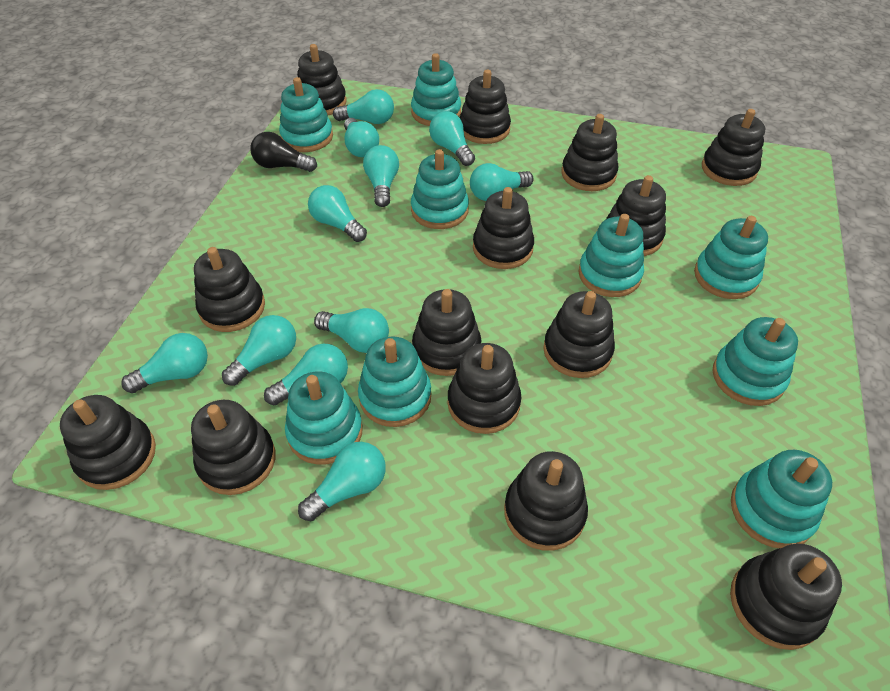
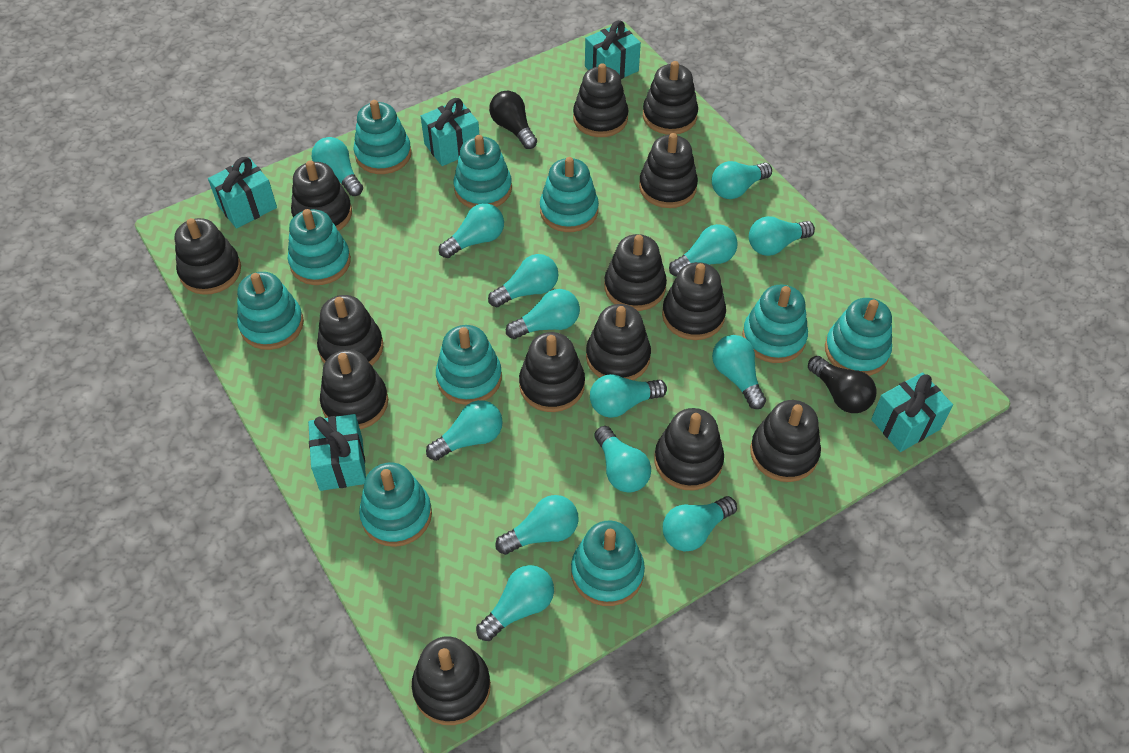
black light bulb: 1 -> 2
turquoise gift: 0 -> 5
turquoise light bulb: 11 -> 14
turquoise stacking toy: 9 -> 10

